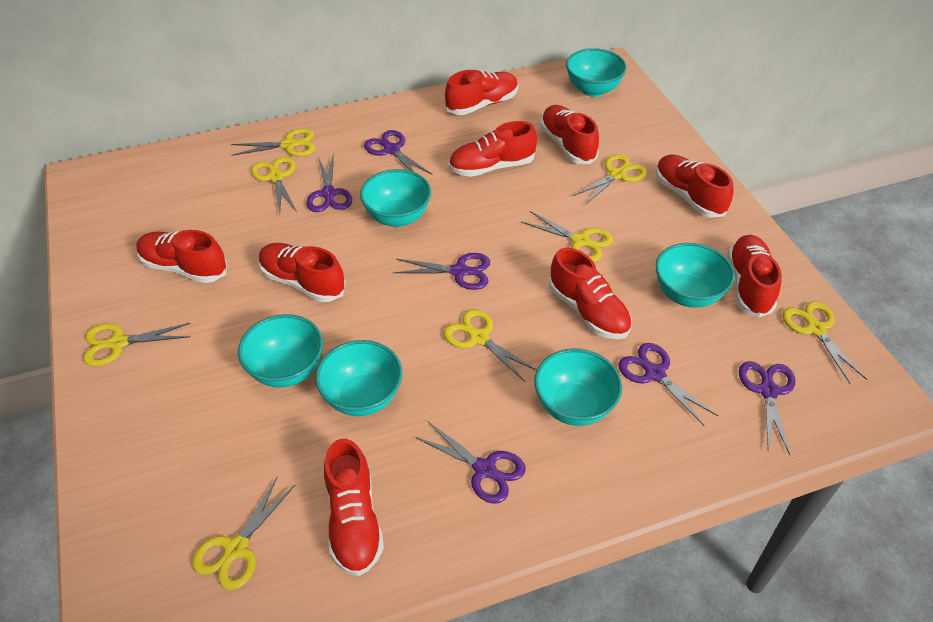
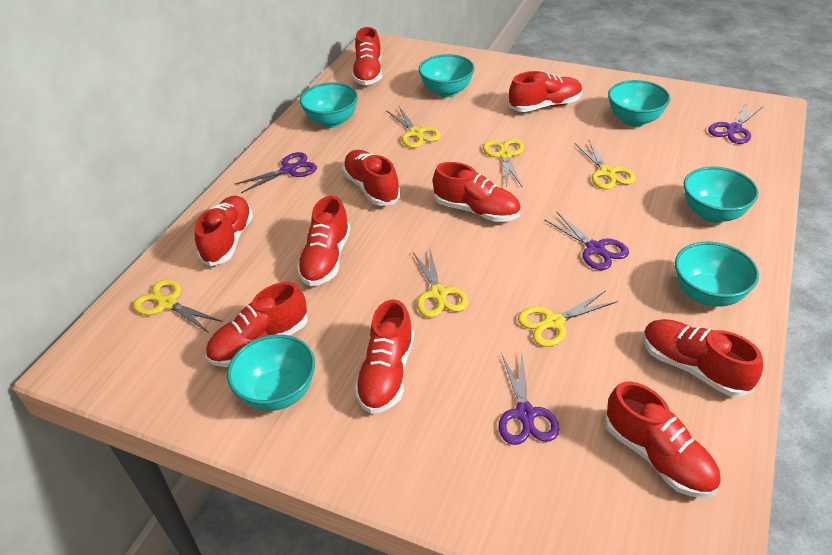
purple scissors: 6 -> 4
red shoe: 9 -> 10
yellow scissors: 8 -> 6

